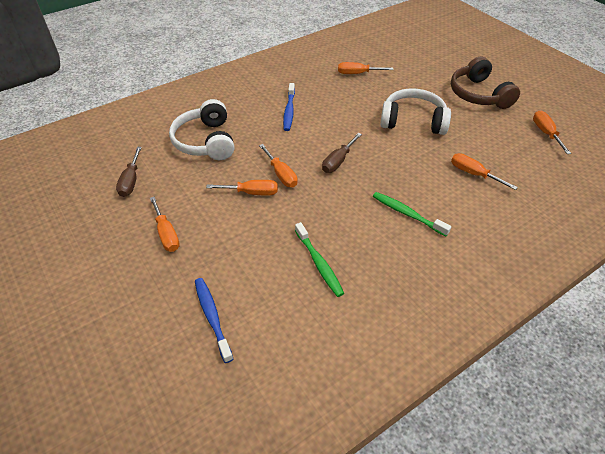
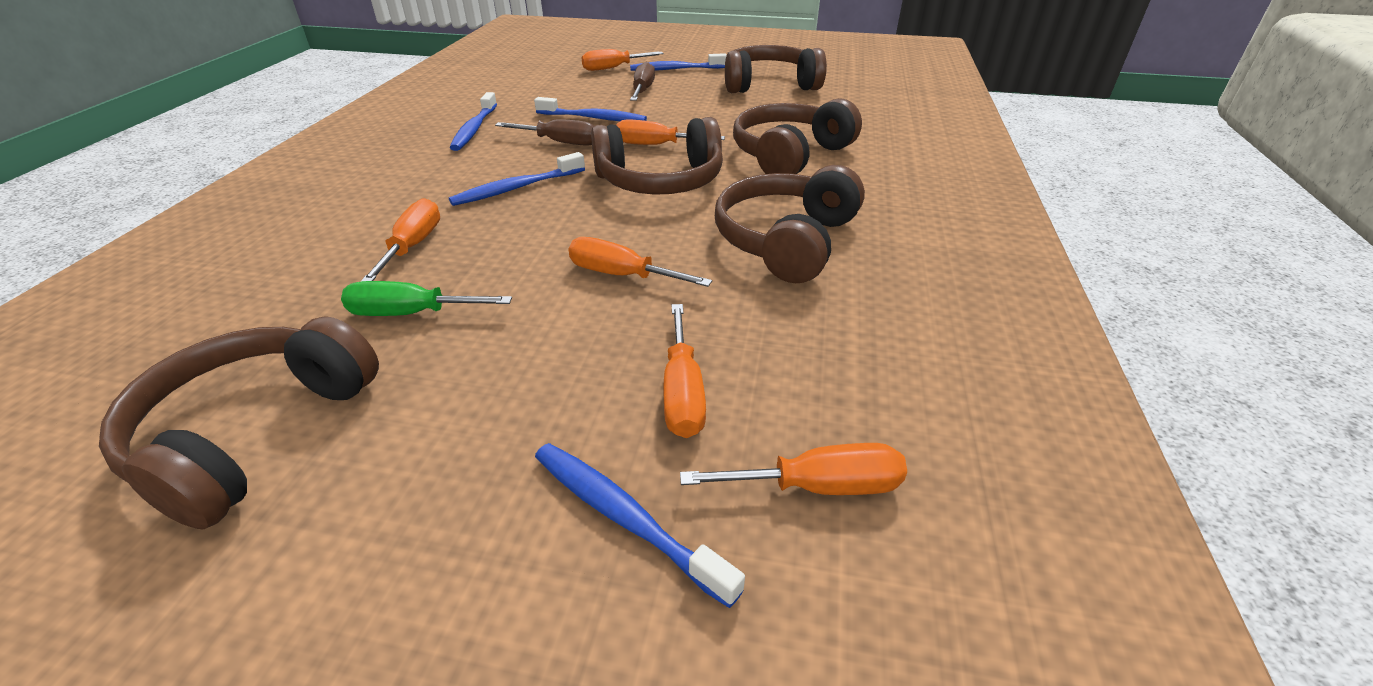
blue toothbrush: 2 -> 5
brown headphones: 1 -> 5
green screwdriver: 0 -> 1
green toothbrush: 2 -> 0
white headphones: 2 -> 0

